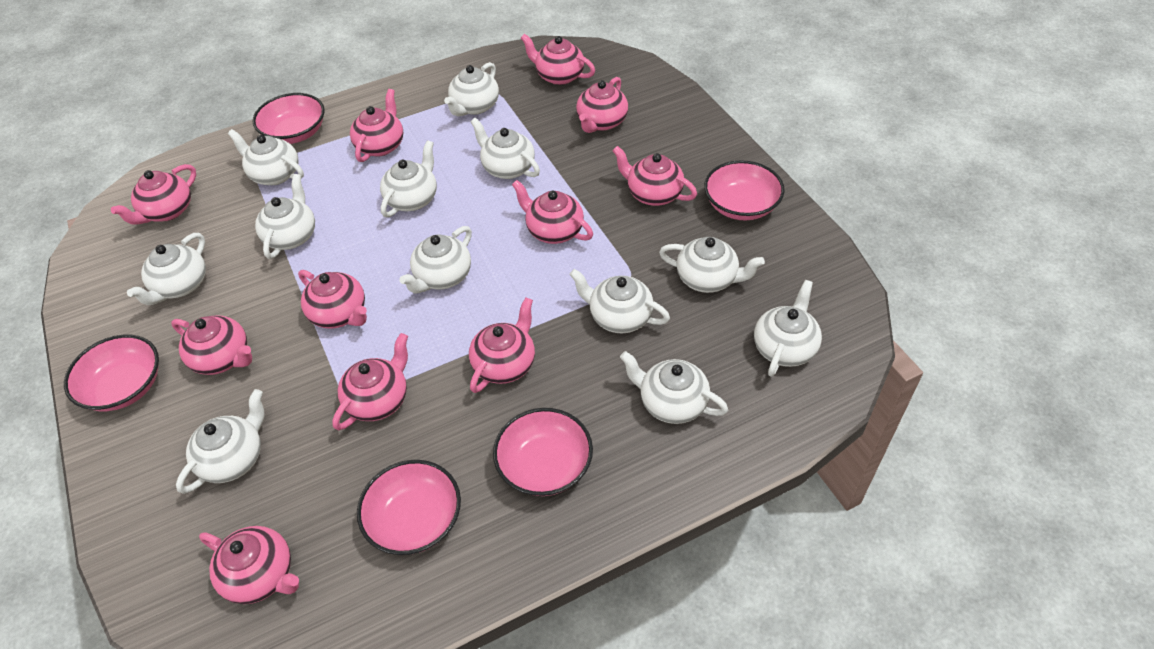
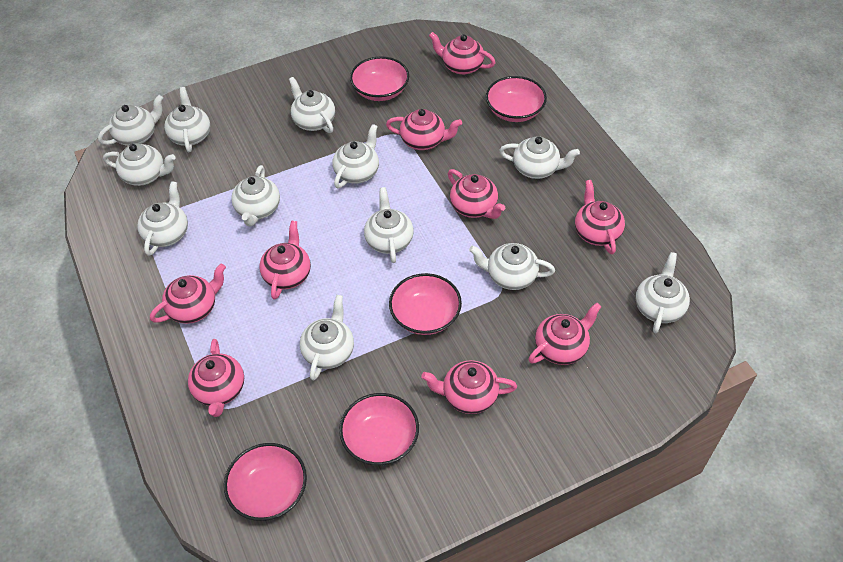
pink teapot: 11 -> 9

